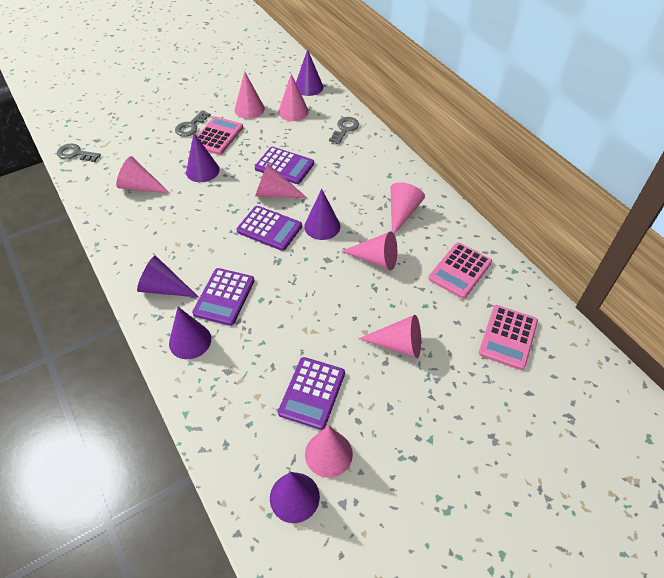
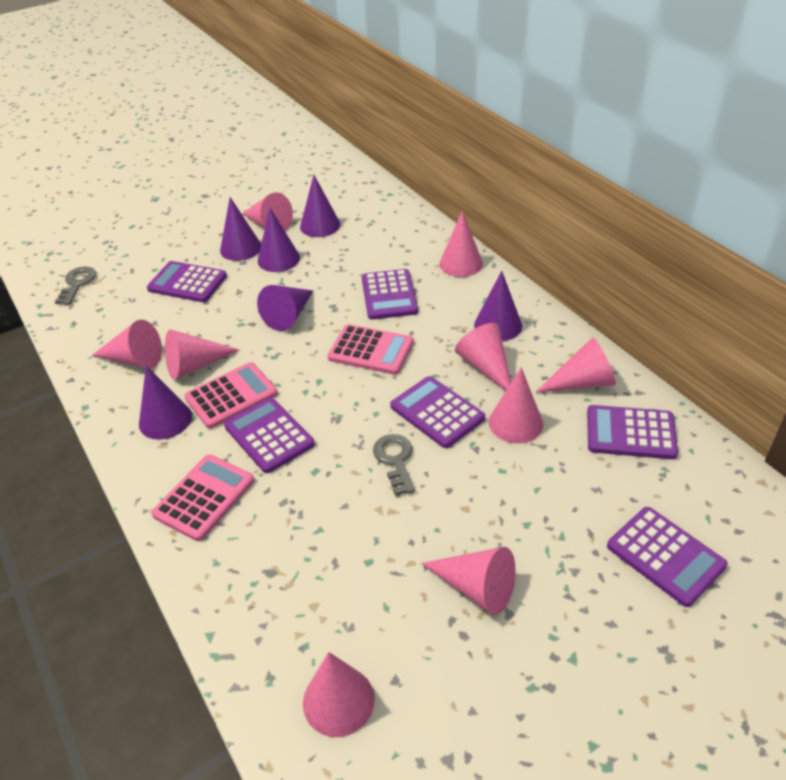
grey key: 3 -> 2
pink cone: 8 -> 9
purple calculator: 4 -> 6

